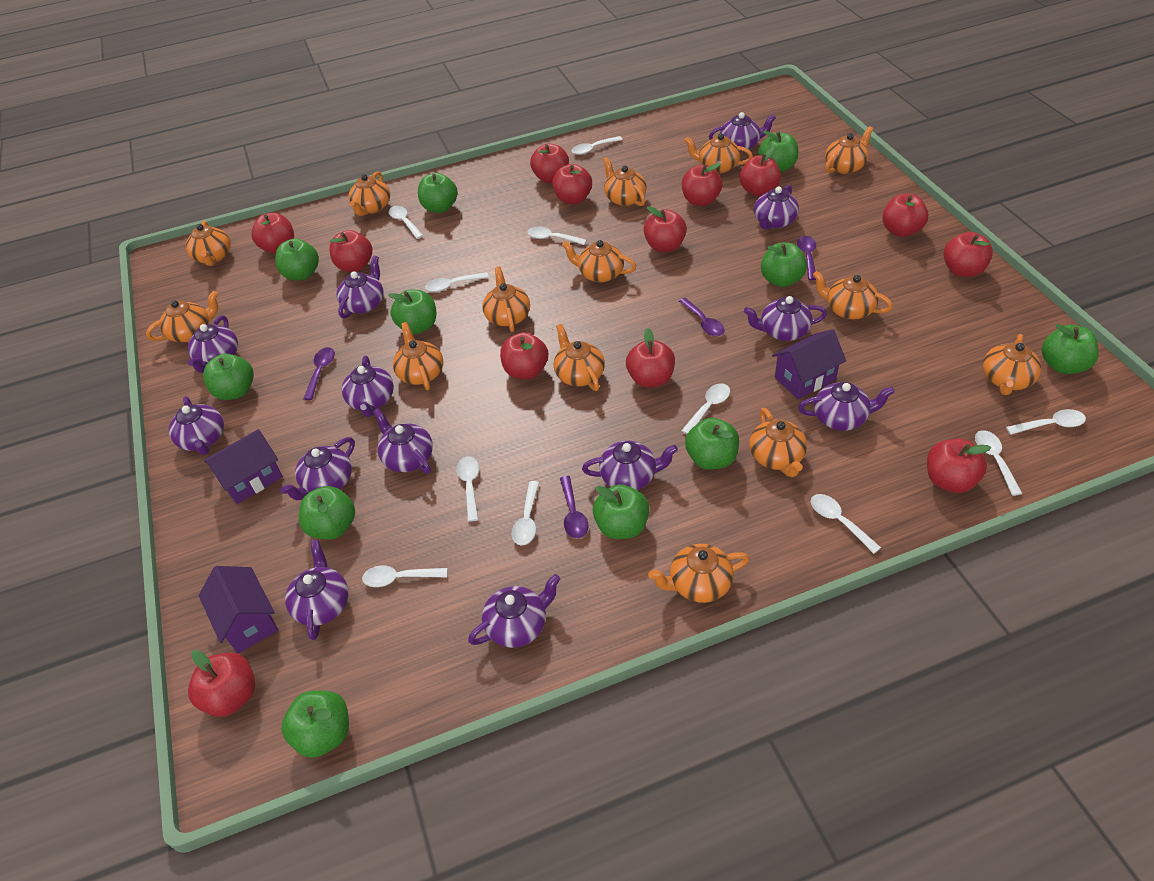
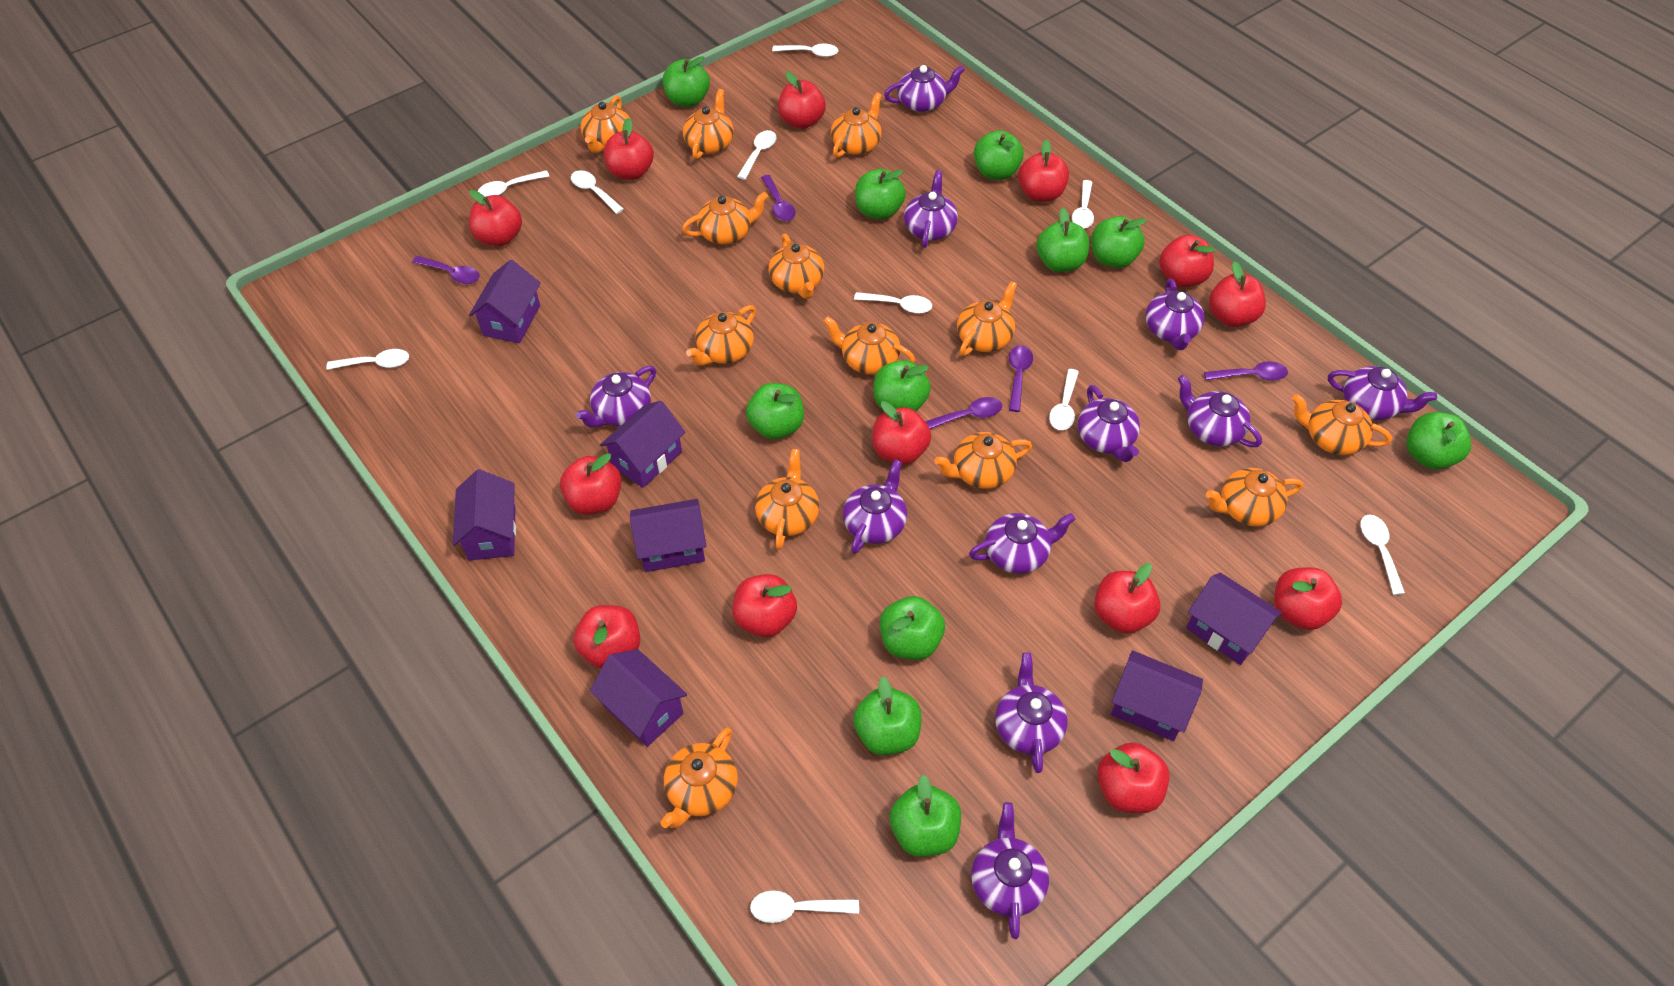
orange teapot: 14 -> 13
purple house: 3 -> 7
purple spoon: 4 -> 5
purple teapot: 13 -> 11
white spoon: 11 -> 10

